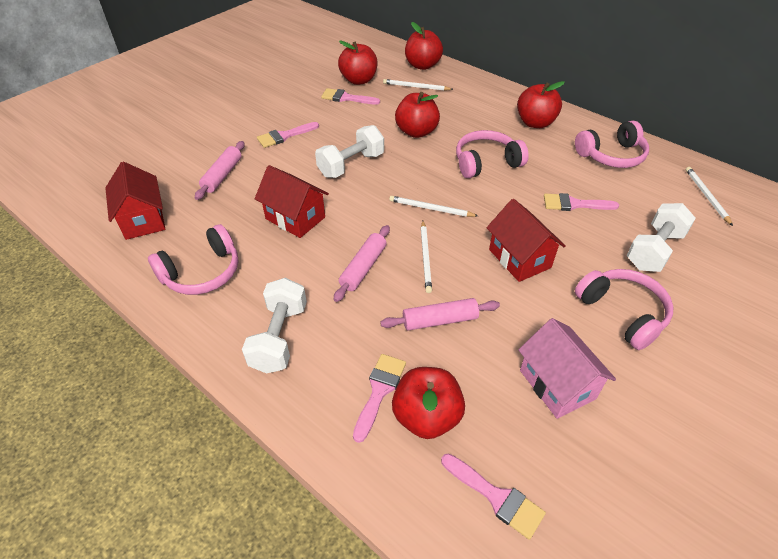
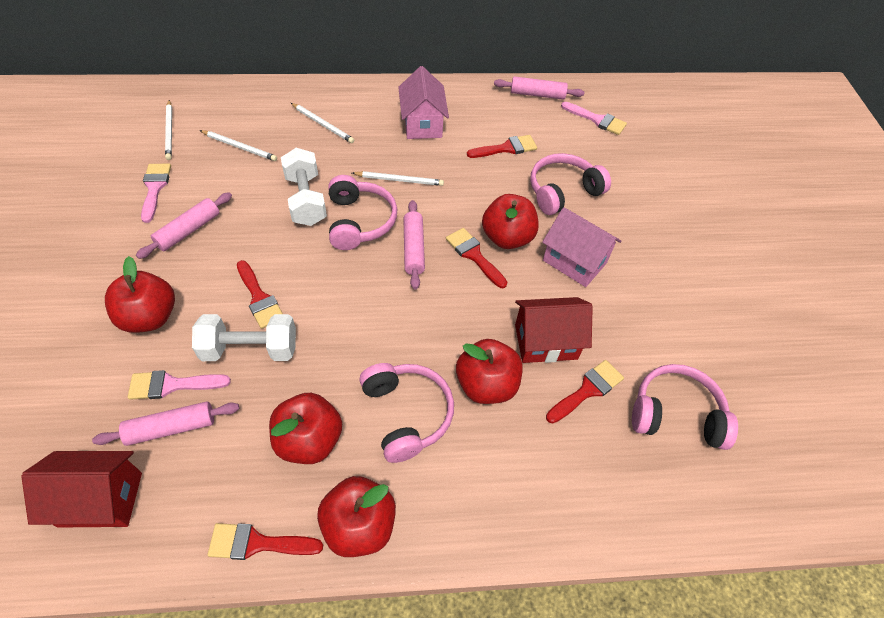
pink brush: 5 -> 3
pink house: 1 -> 2
pink rolling pin: 3 -> 4
red brush: 0 -> 5
red house: 3 -> 2
white dumbbell: 3 -> 2

